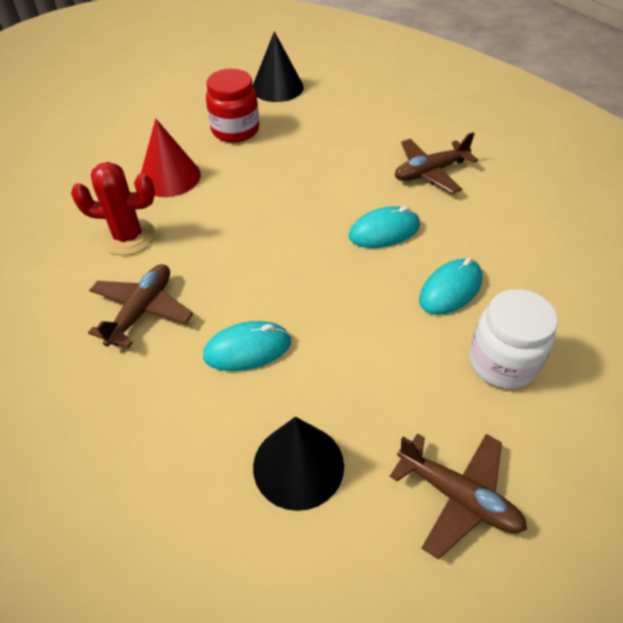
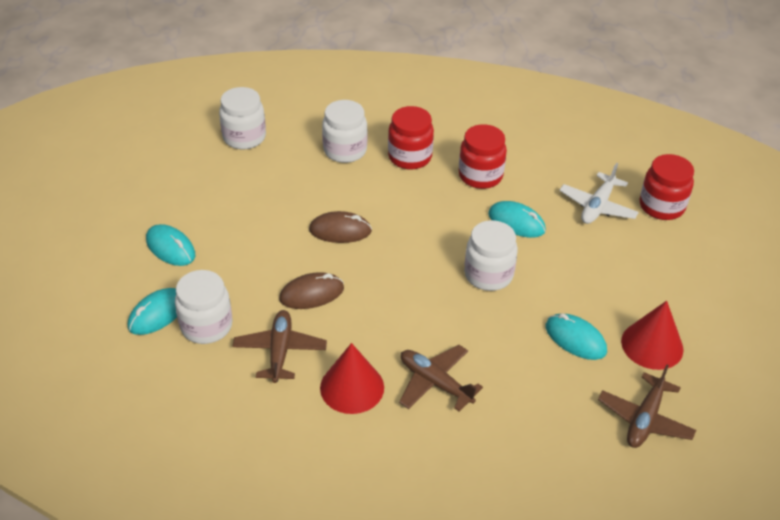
black cone: 2 -> 0
brown mouse: 0 -> 2
red cactus: 1 -> 0
red cone: 1 -> 2
red jar: 1 -> 3
turquoise mouse: 3 -> 4
white jar: 1 -> 4
white plane: 0 -> 1

